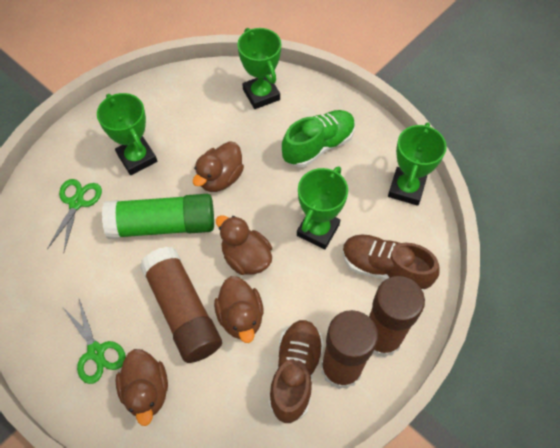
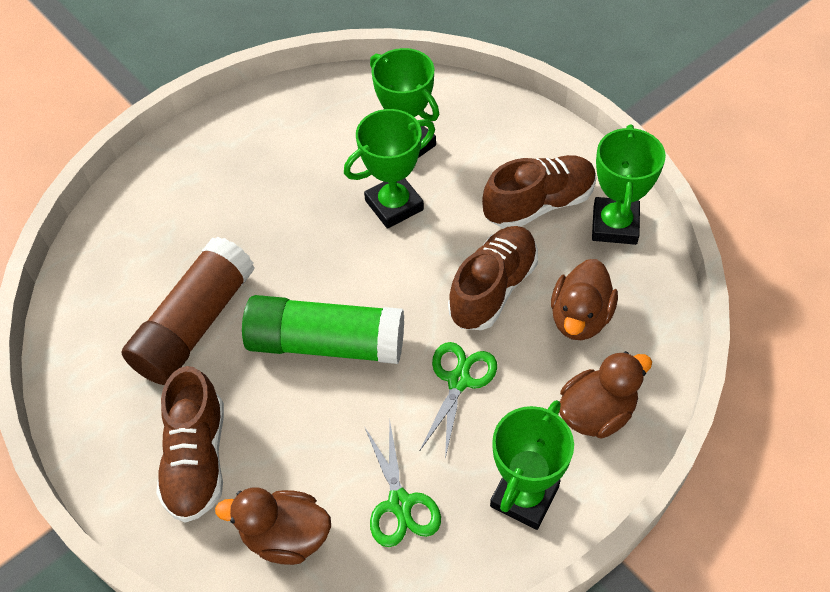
brown duck: 4 -> 3
brown glue stick: 3 -> 1
brown shoe: 2 -> 3
green shoe: 1 -> 0

